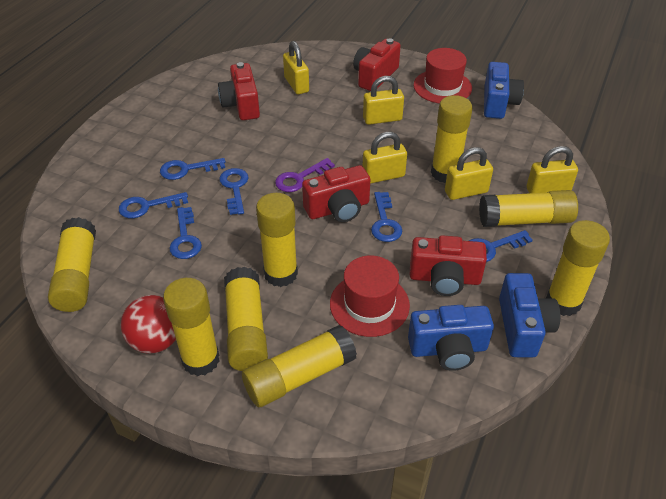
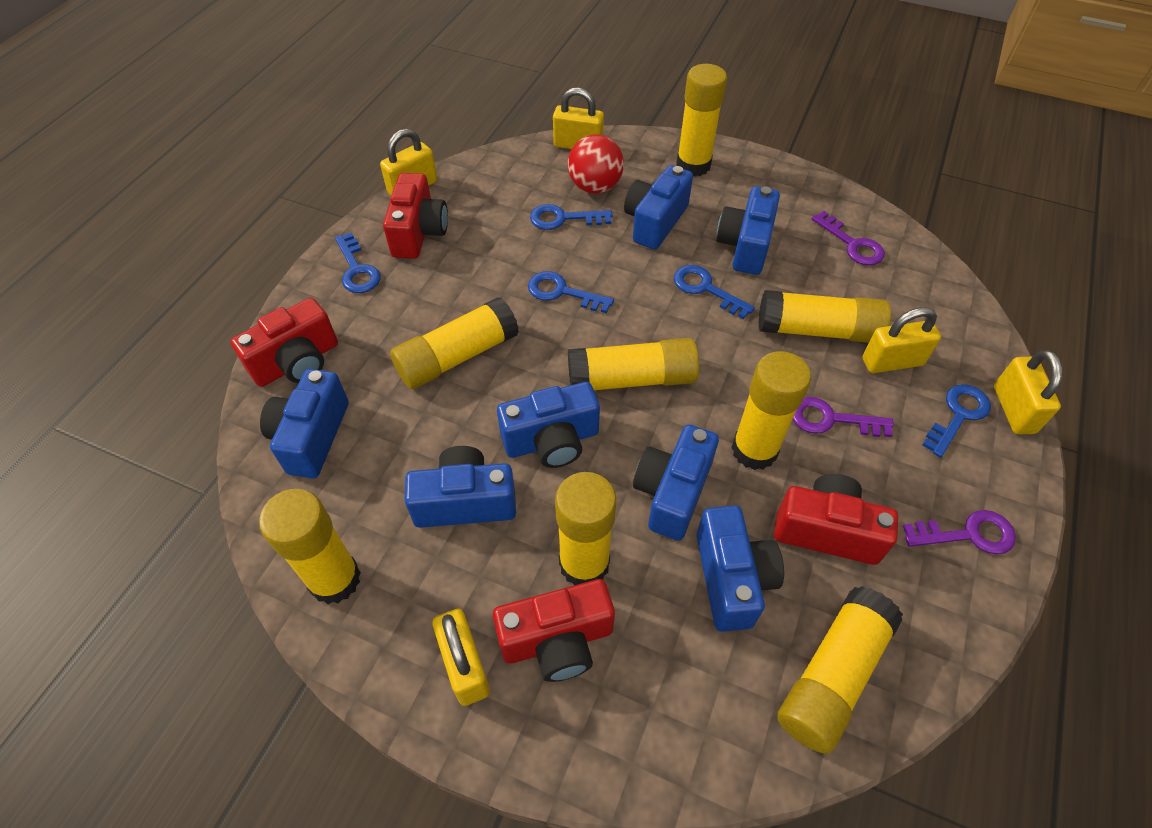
blue camera: 3 -> 7
blue key: 6 -> 5
purple key: 1 -> 3
red hat: 2 -> 0

